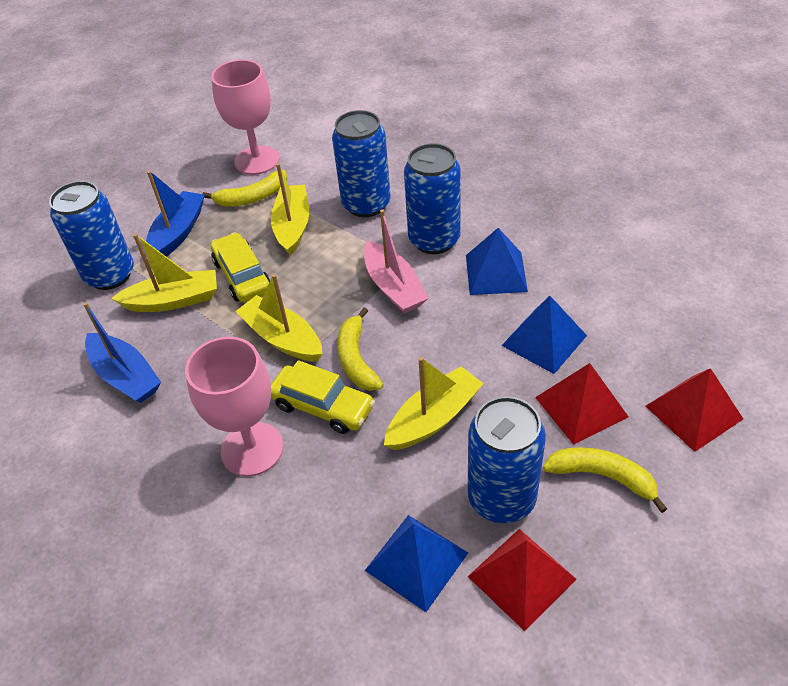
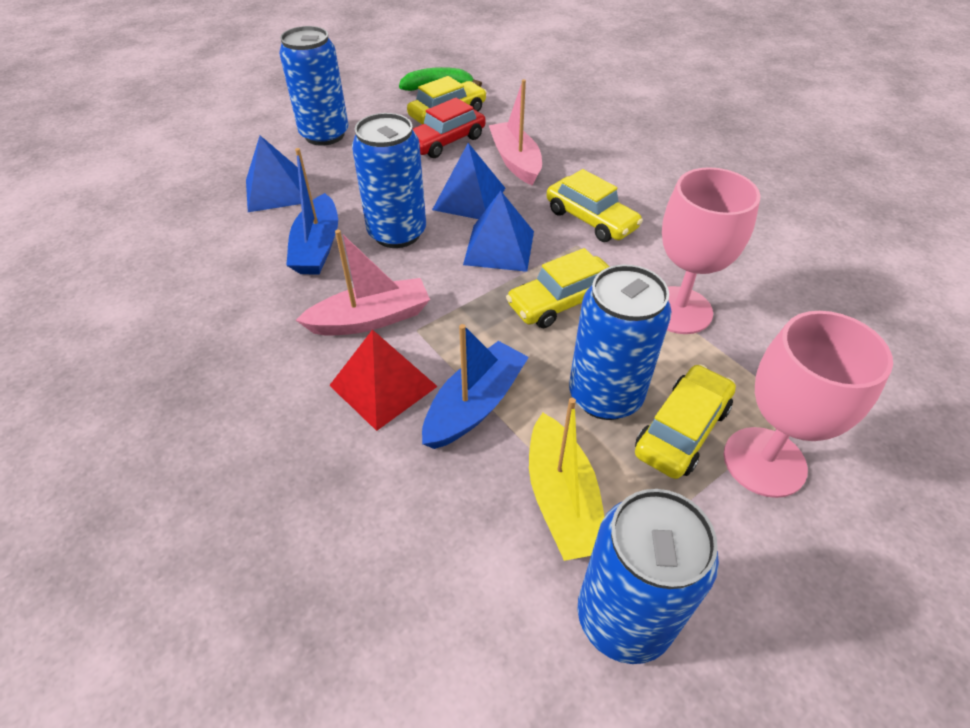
green banana: 0 -> 1
pink boat: 1 -> 2
red car: 0 -> 1
red pyramid: 3 -> 1
yellow banana: 3 -> 0
yellow boat: 4 -> 1
yellow car: 2 -> 4

